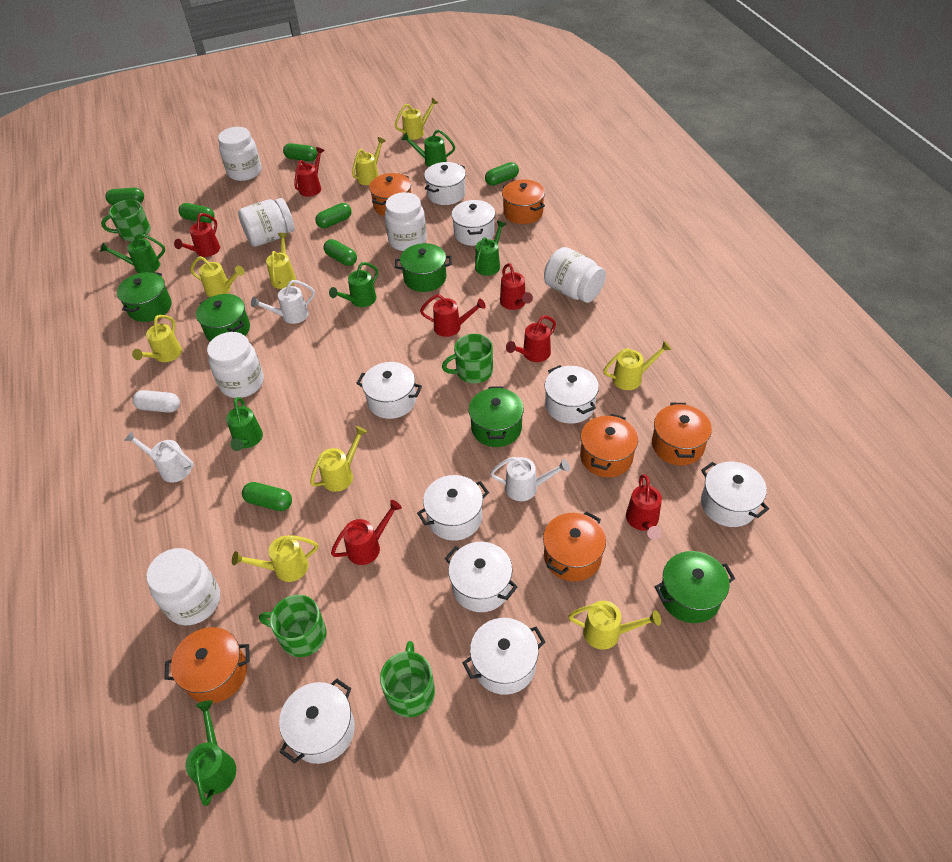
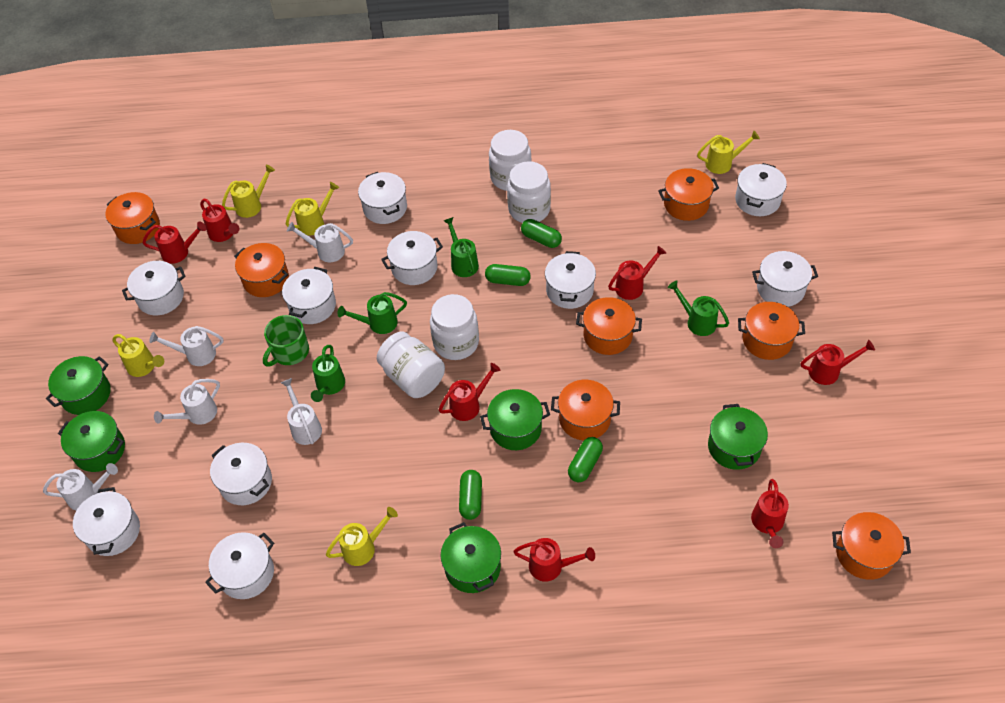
green capsule: 7 -> 4
green mug: 4 -> 1
green watering can: 6 -> 4
orange pot: 6 -> 7
white capsule: 1 -> 0
white jar: 6 -> 4
white pot: 9 -> 10
white watering can: 3 -> 5
yellow watering can: 9 -> 5

